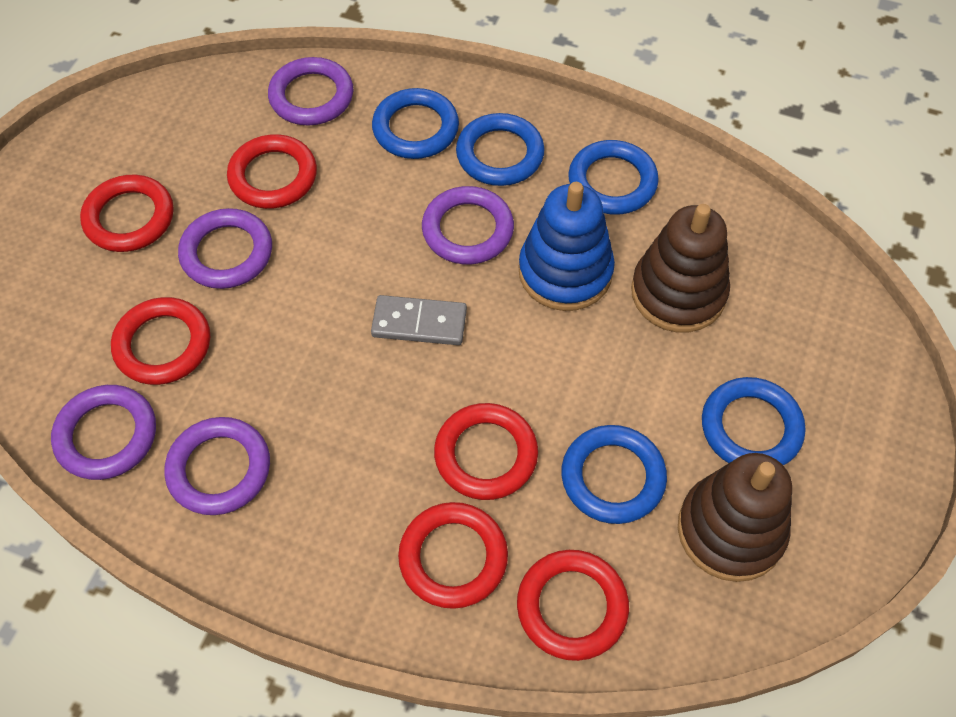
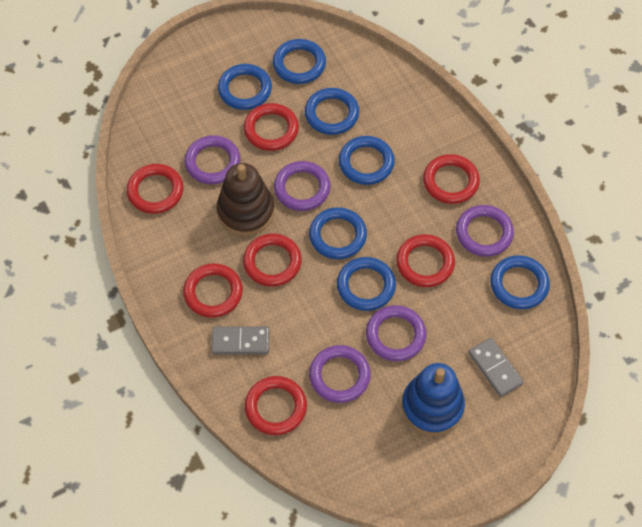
blue ring: 5 -> 7
brown stacking toy: 2 -> 1
grey domino: 1 -> 2
red ring: 6 -> 7

